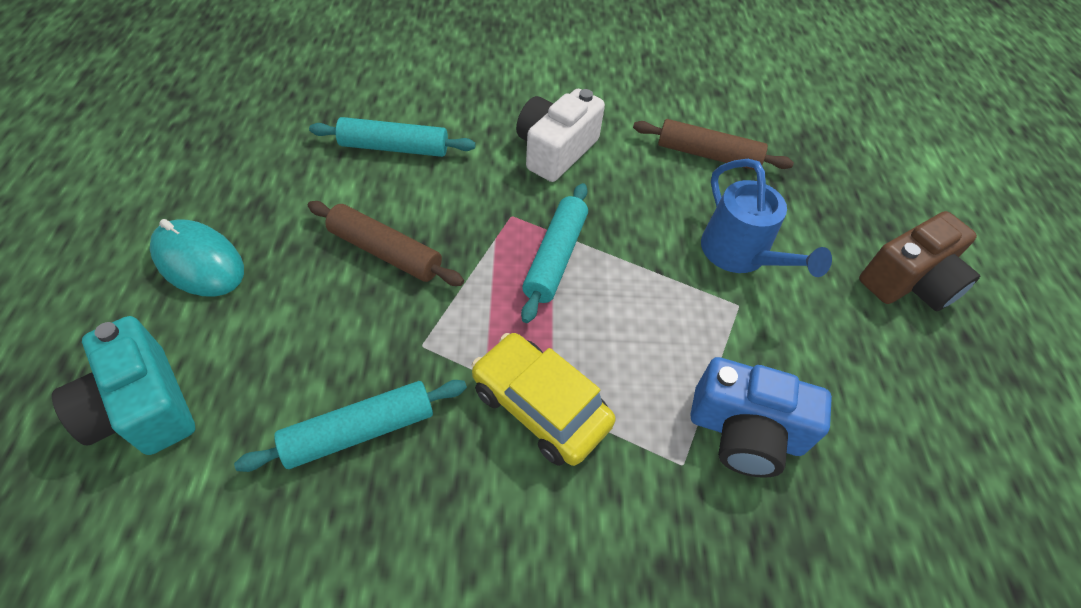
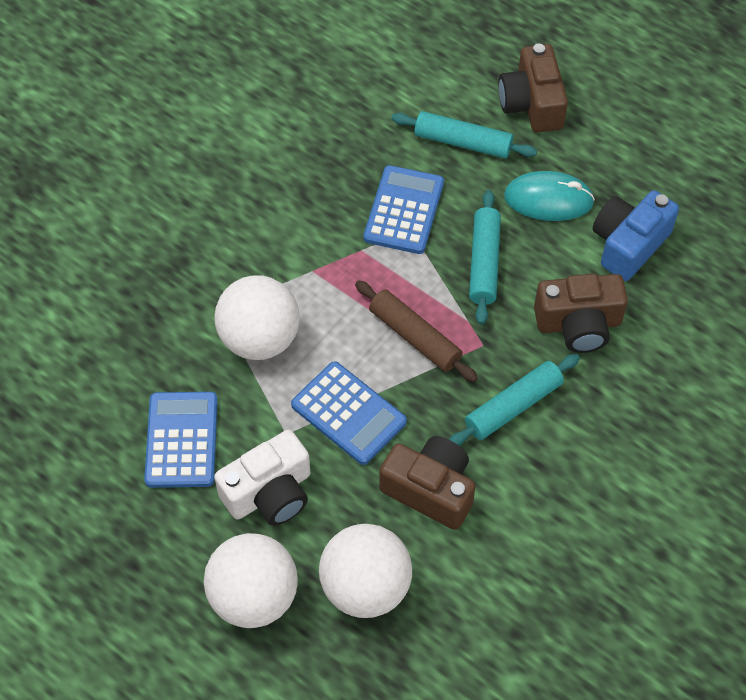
blue calculator: 0 -> 3
blue watering can: 1 -> 0
brown camera: 1 -> 3
brown rolling pin: 2 -> 1
turquoise camera: 1 -> 0
white ball: 0 -> 3
yellow car: 1 -> 0

